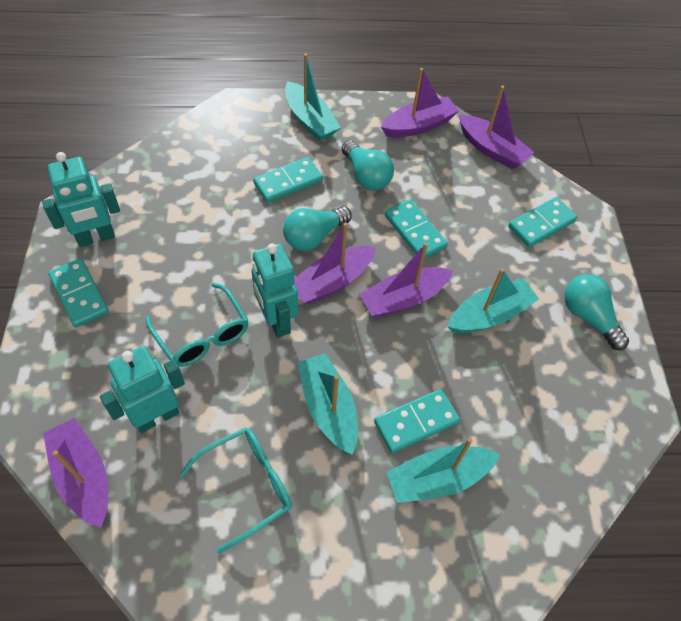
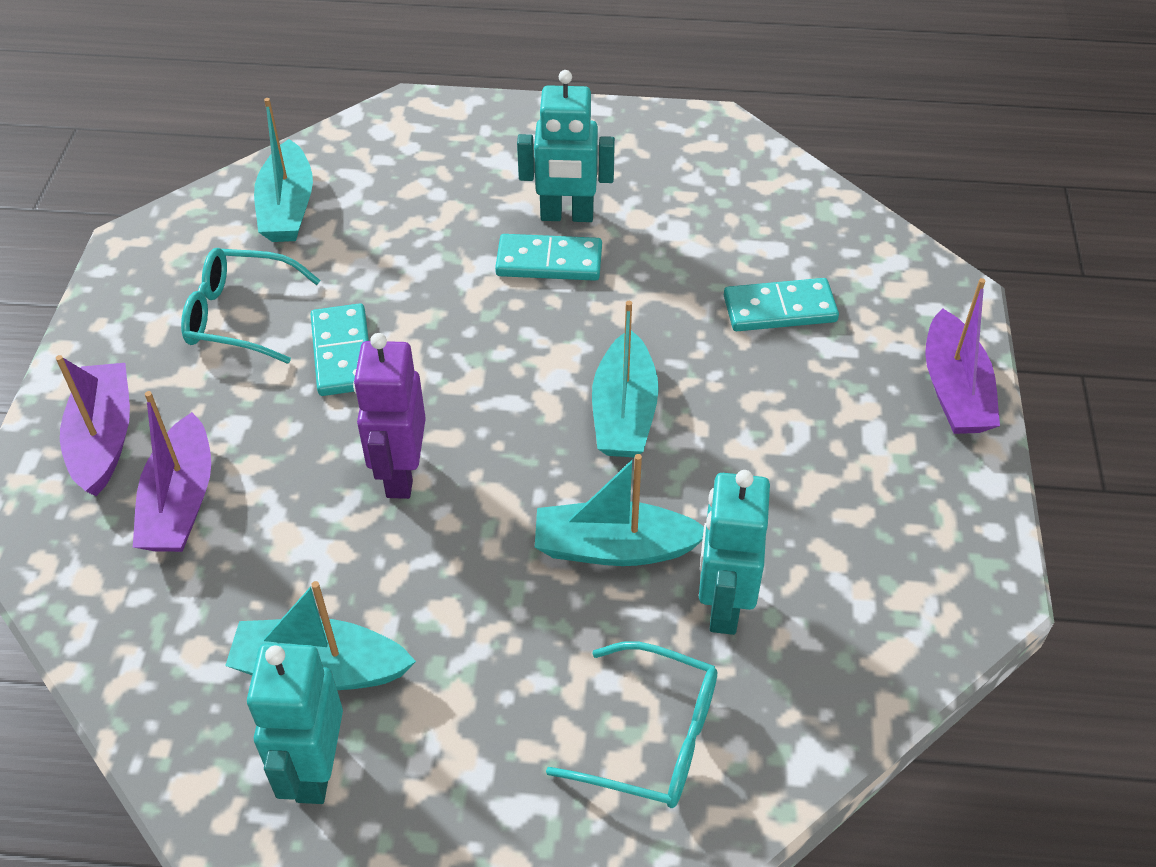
purple boat: 5 -> 3
purple robot: 0 -> 1
turquoise domino: 5 -> 3
turquoise light bulb: 3 -> 0

